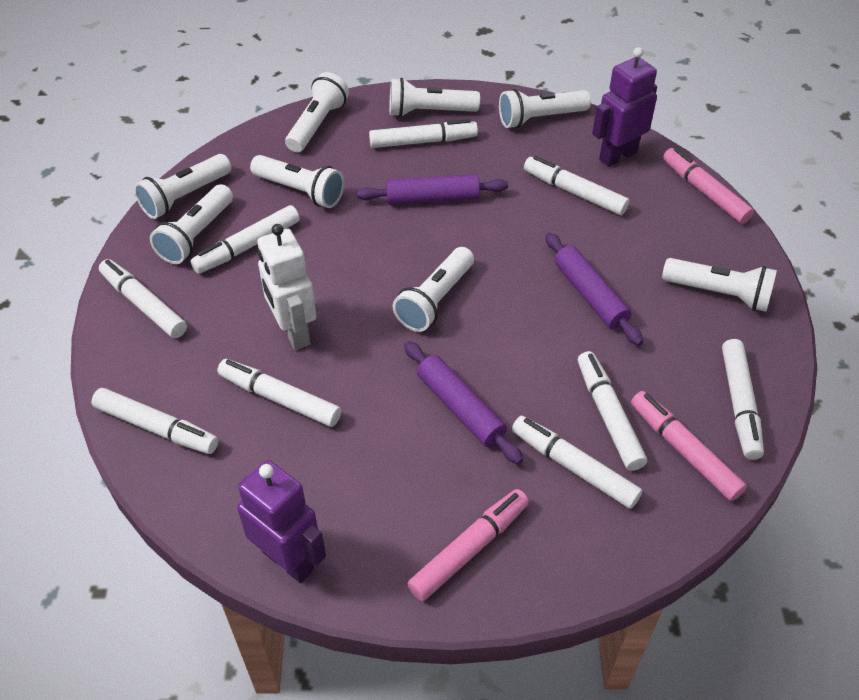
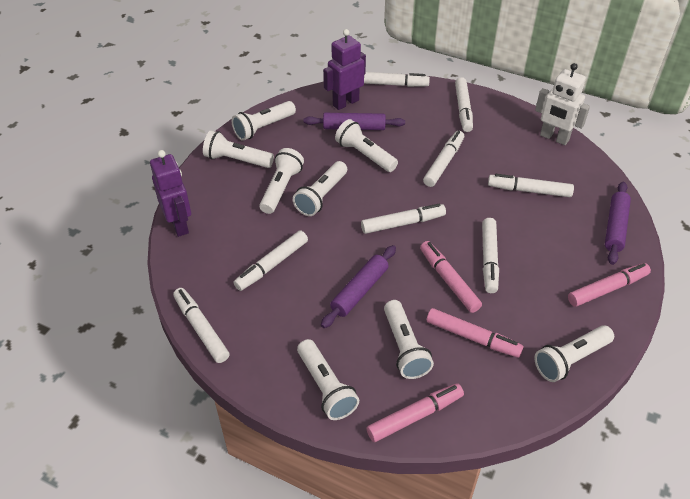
pink marker: 3 -> 4
white marker: 9 -> 8

